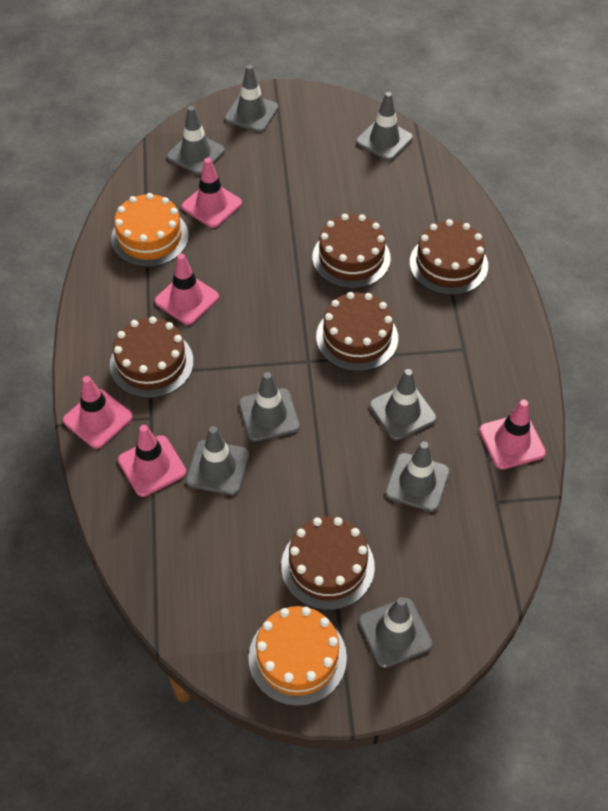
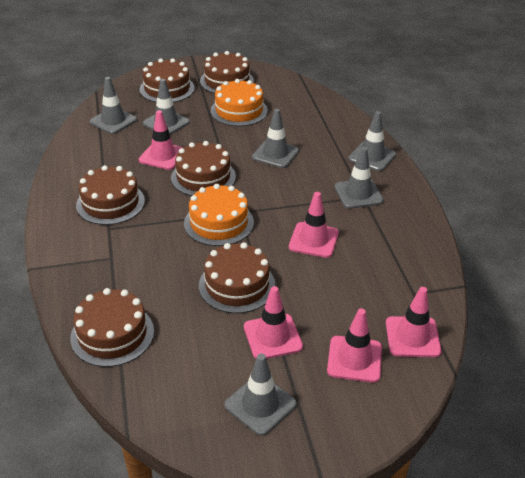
brown cake: 5 -> 6
grey traffic cone: 8 -> 6

